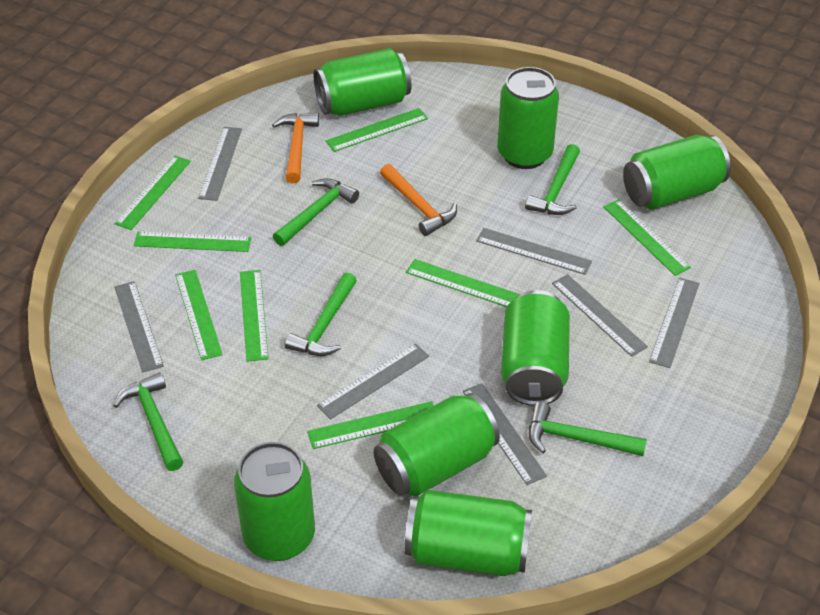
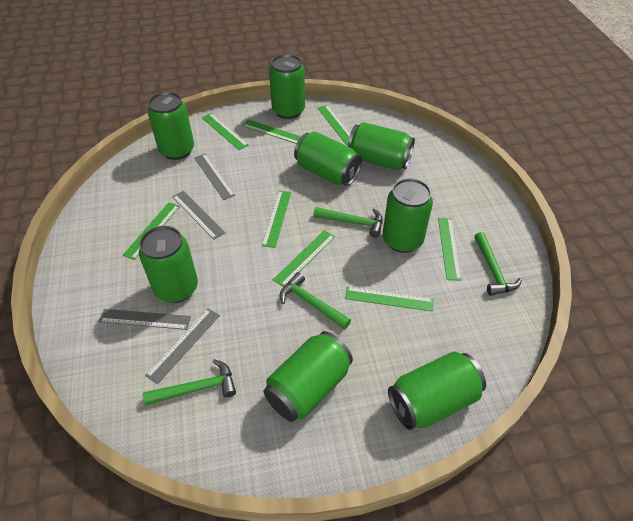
green can: 7 -> 8
green hammer: 5 -> 4
grey ruler: 7 -> 4
orange hammer: 2 -> 0

